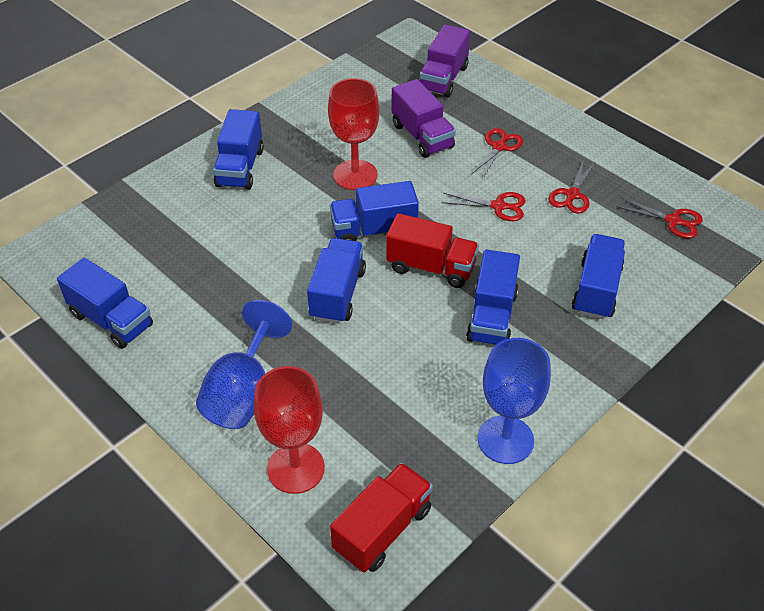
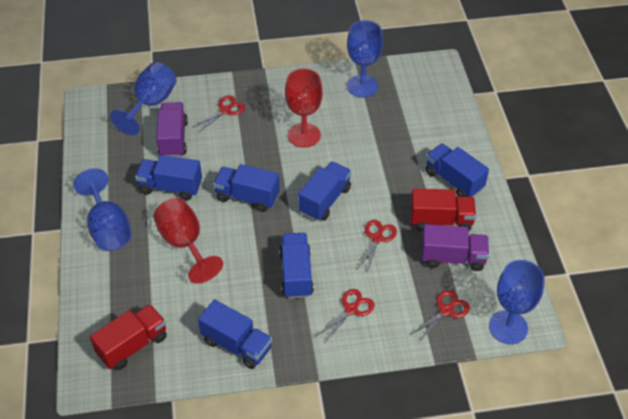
blue goblet: 2 -> 4

